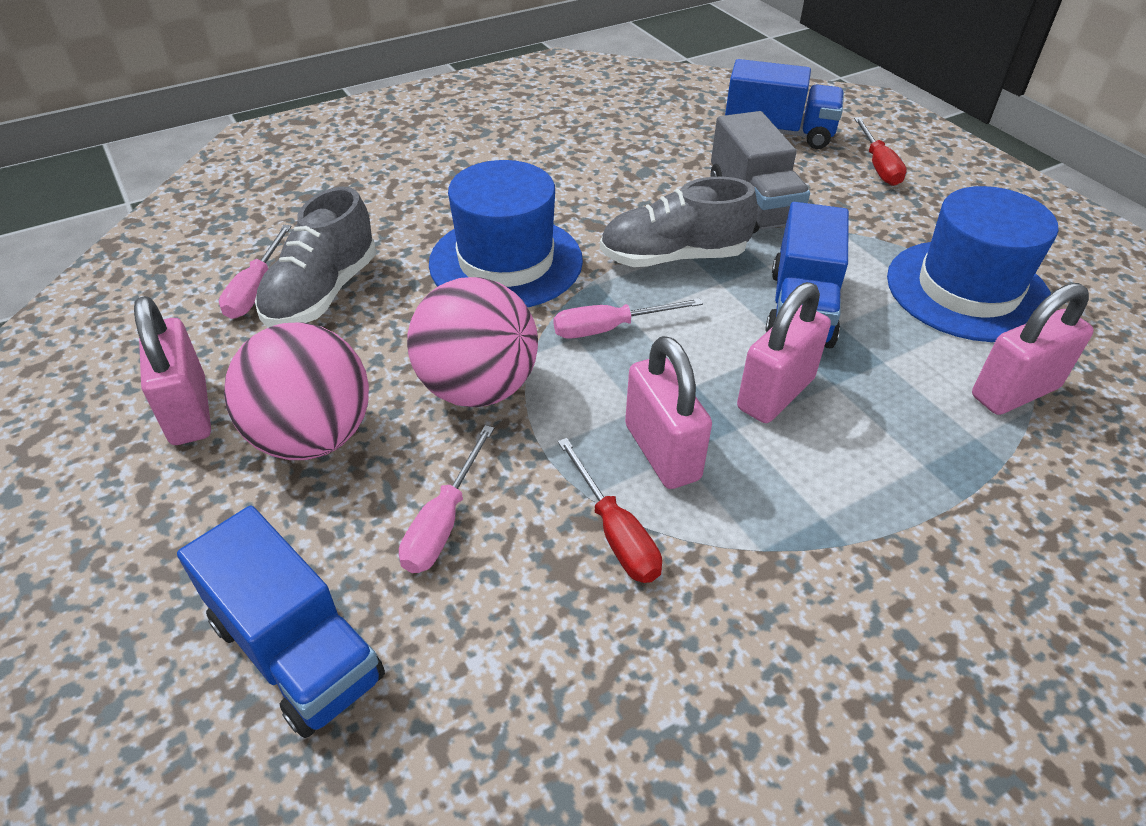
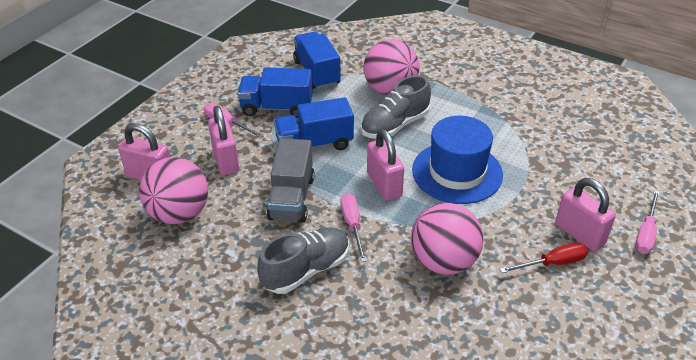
blue hat: 2 -> 1
pink ball: 2 -> 3
red screwdriver: 2 -> 1

